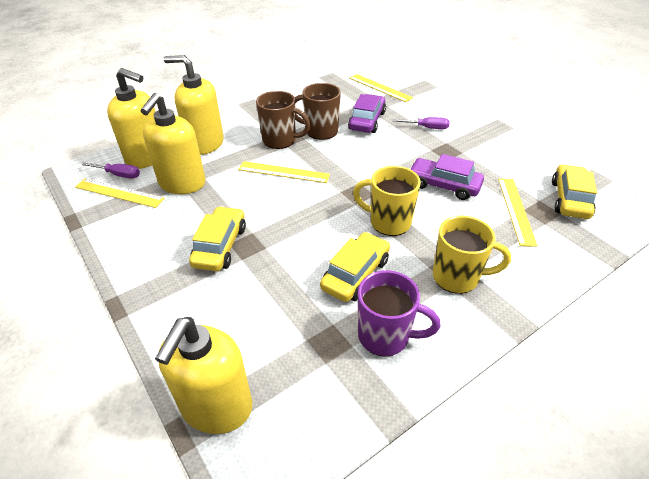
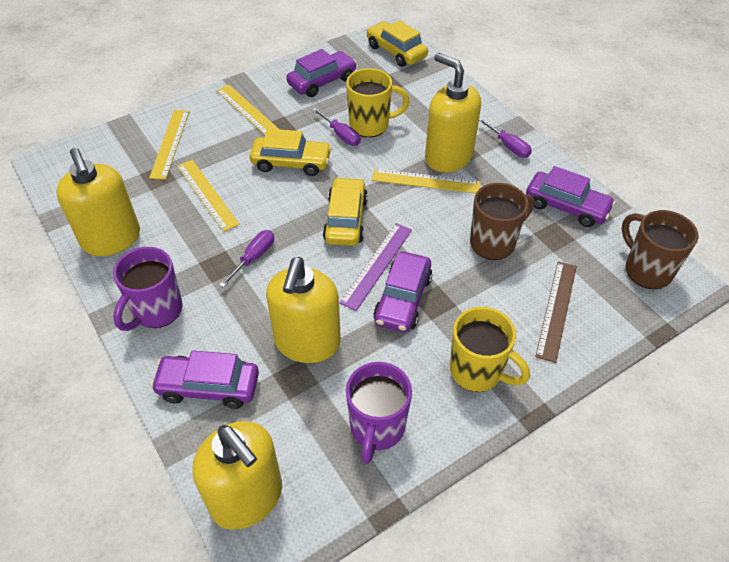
brown ruler: 0 -> 1
purple car: 2 -> 4
purple mug: 1 -> 2
purple ruler: 0 -> 1
purple screwdriver: 2 -> 3

